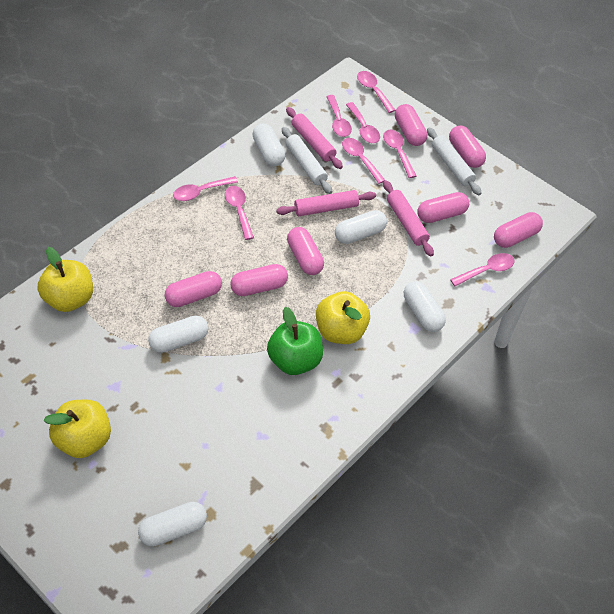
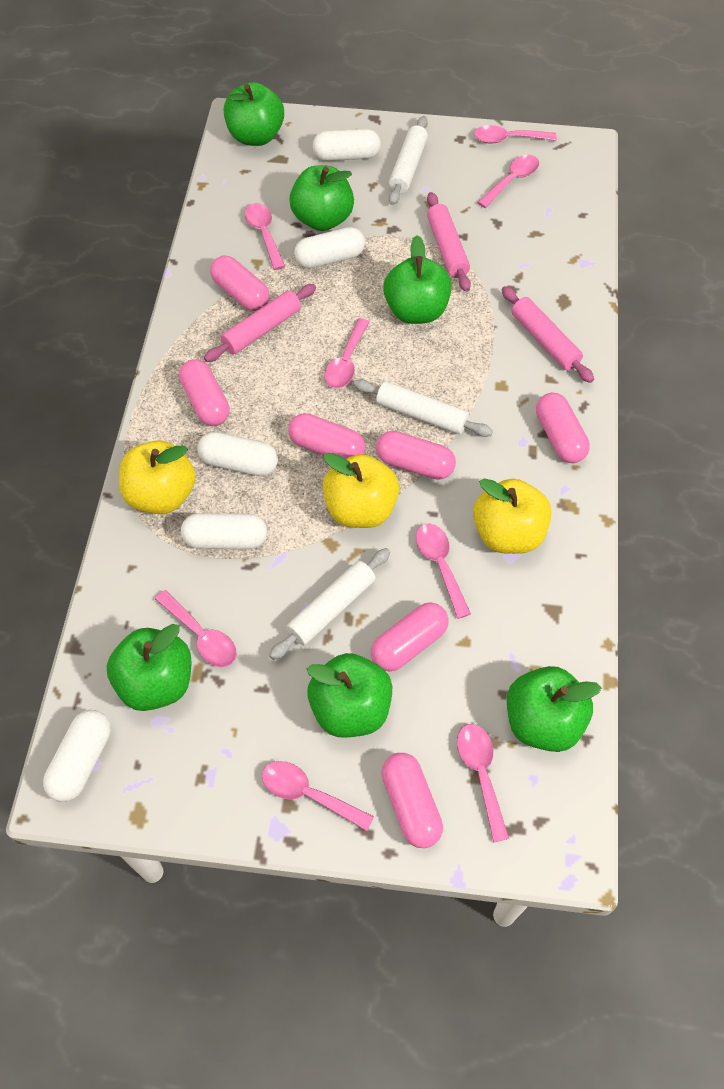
green apple: 1 -> 6
white rolling pin: 2 -> 3

